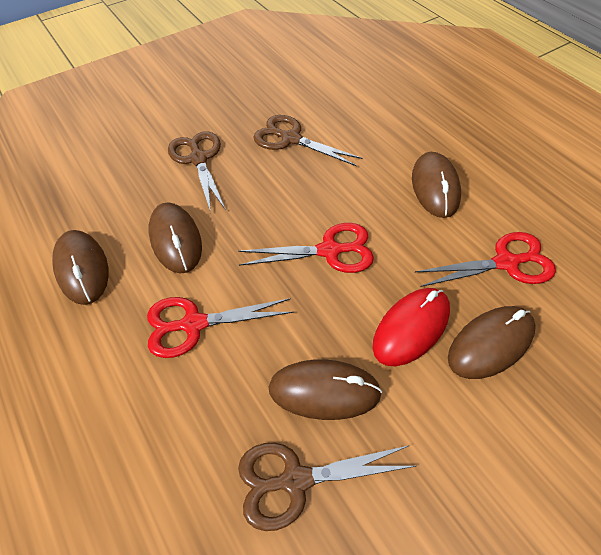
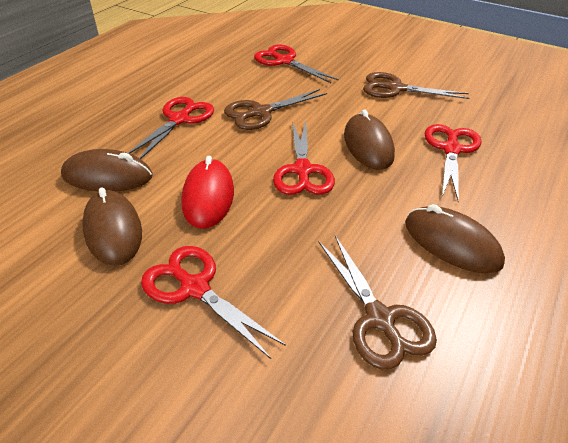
brown mouse: 5 -> 4
red scissors: 3 -> 5

